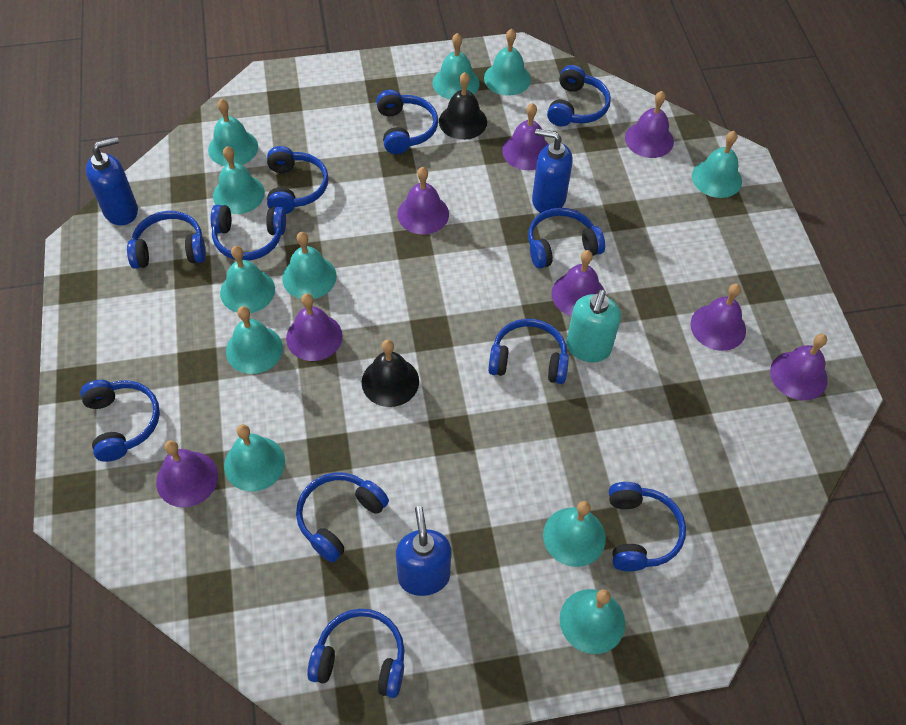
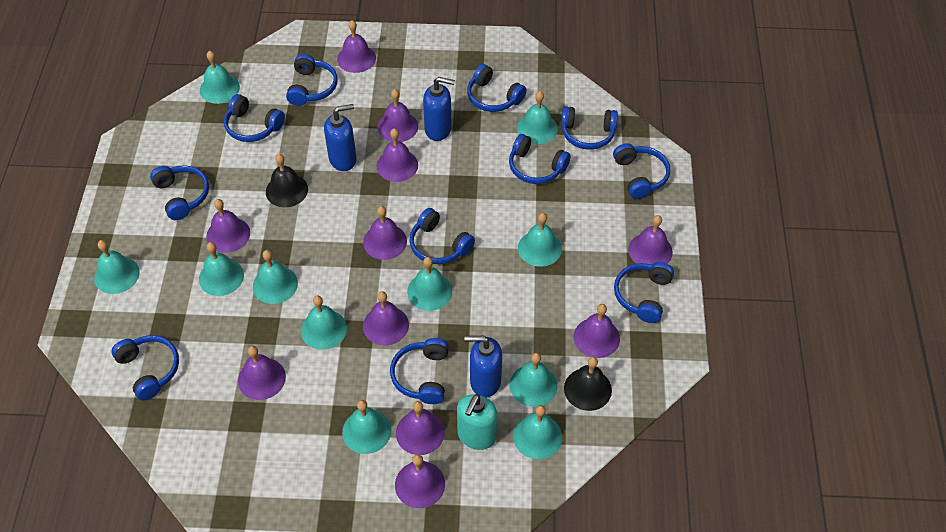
purple bell: 8 -> 11

